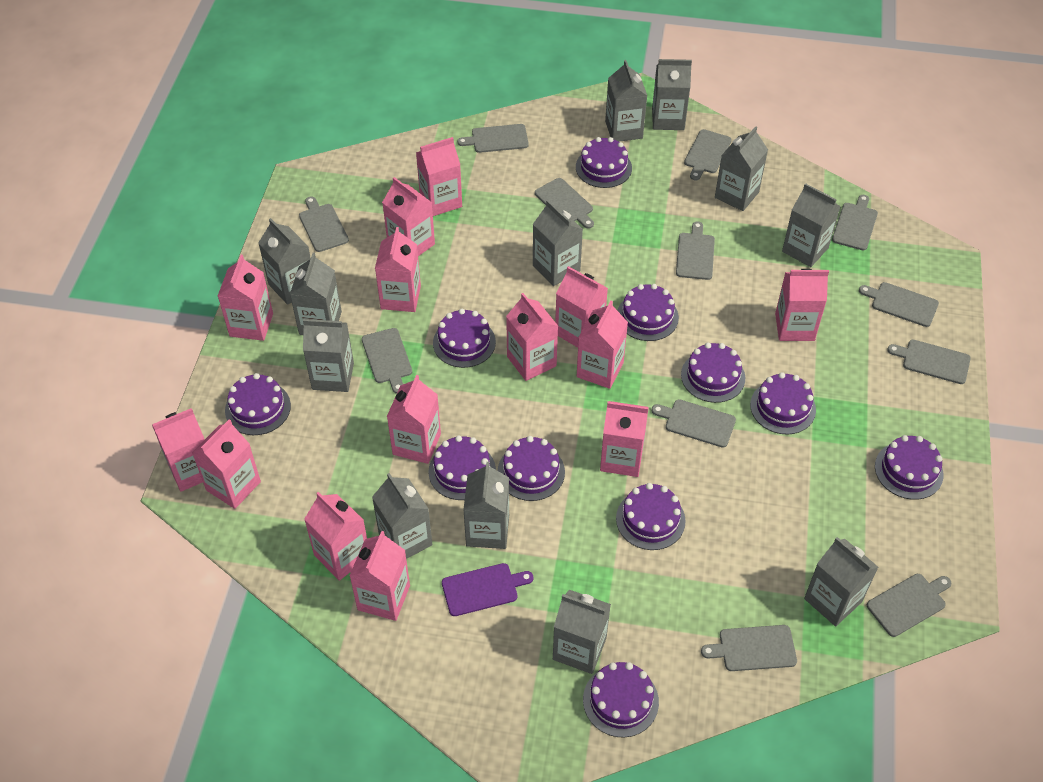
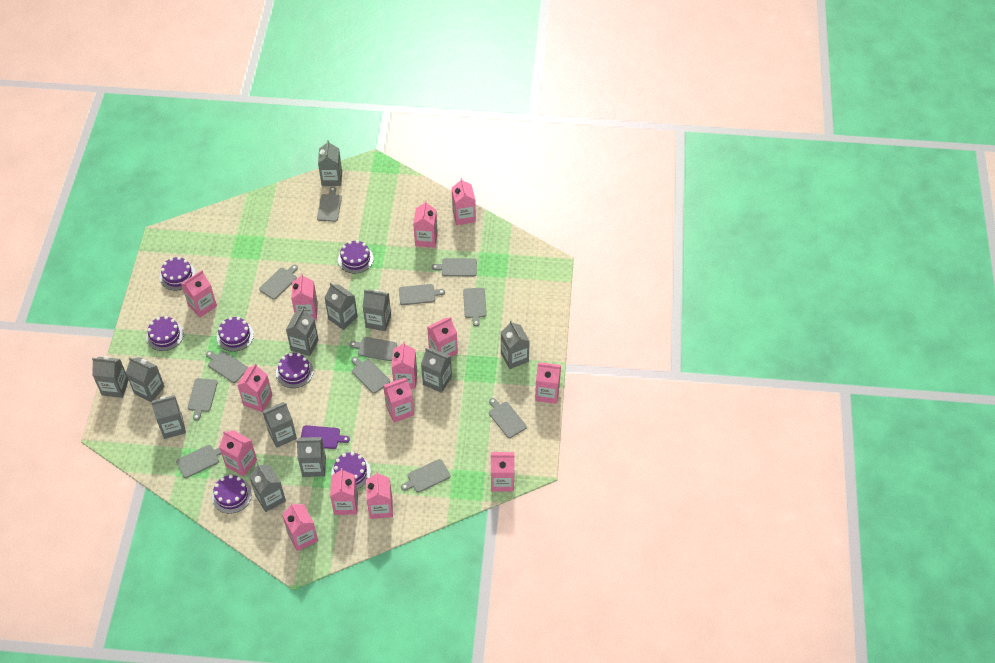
purple cake: 11 -> 7

